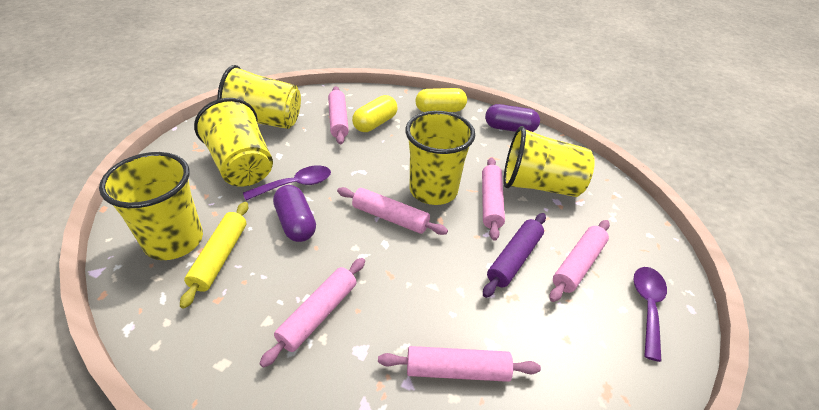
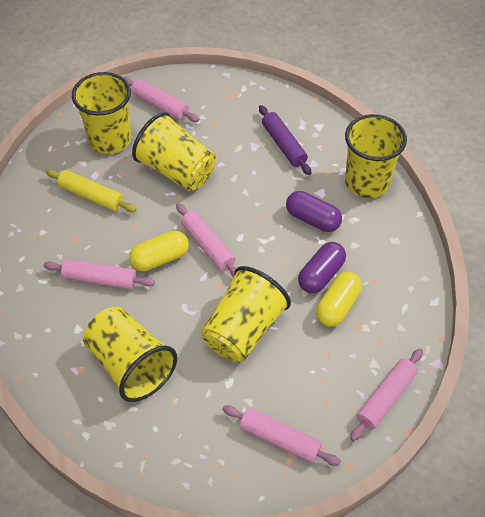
pink rolling pin: 6 -> 5
purple spoon: 2 -> 0

